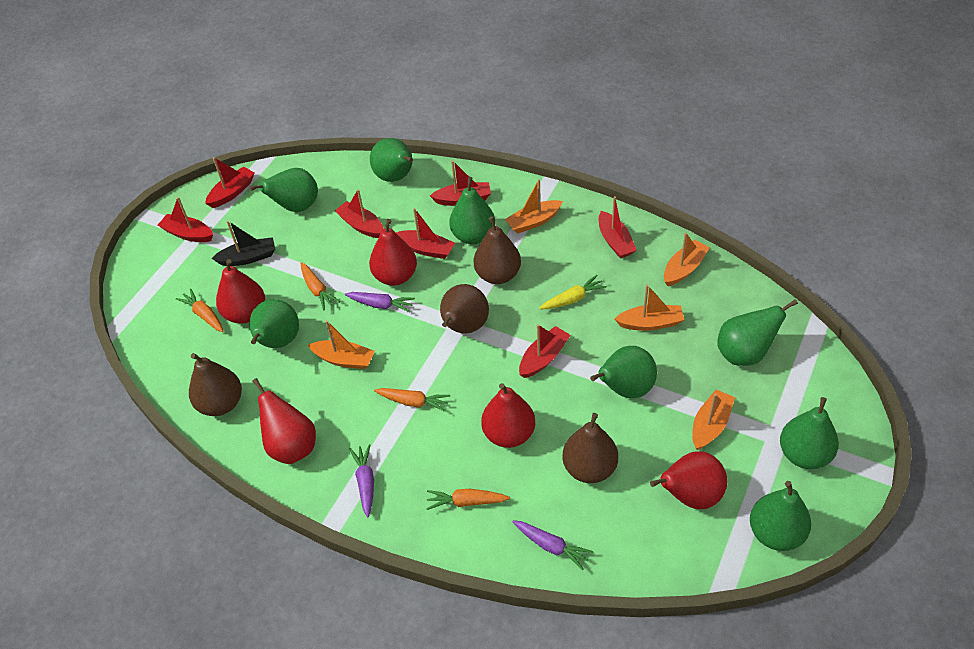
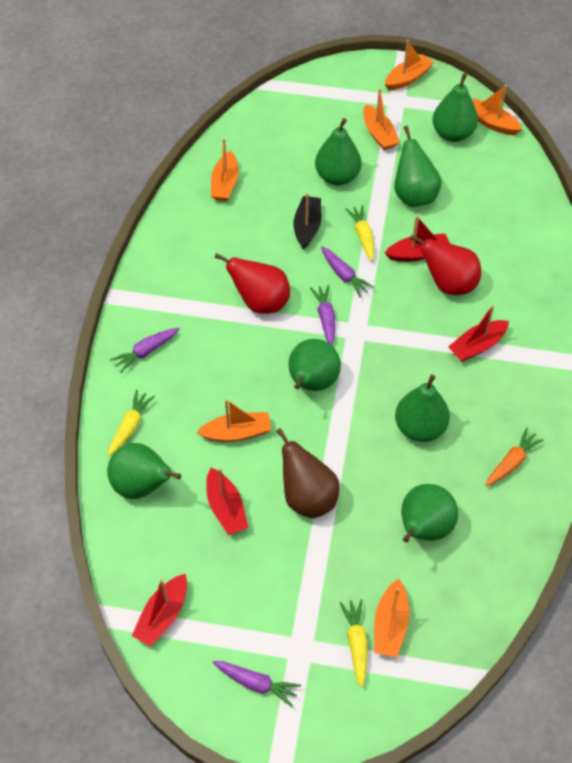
brown pear: 4 -> 1
green pear: 8 -> 7
orange boat: 5 -> 6
orange carrot: 4 -> 1
purple carrot: 3 -> 4
red boat: 7 -> 4
red pear: 5 -> 2
yellow carrot: 1 -> 3

